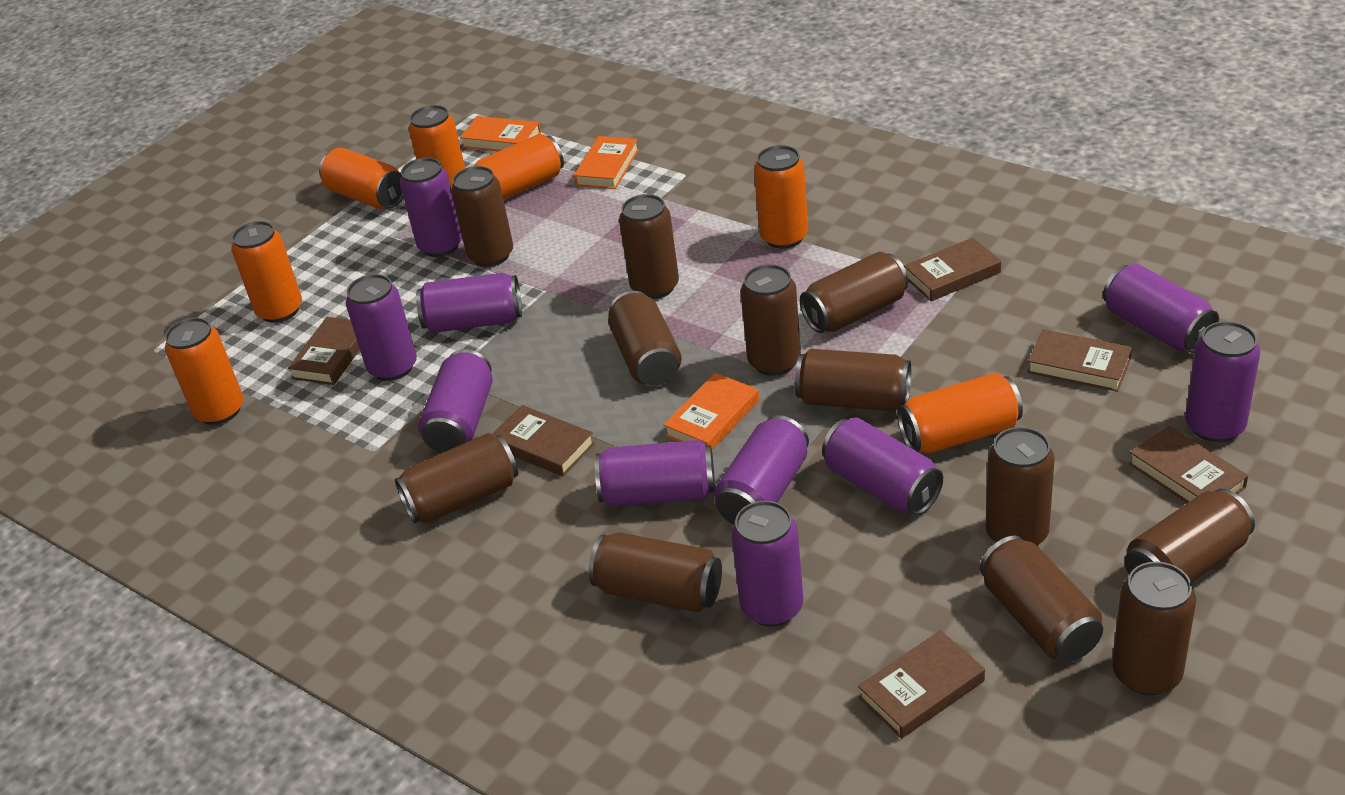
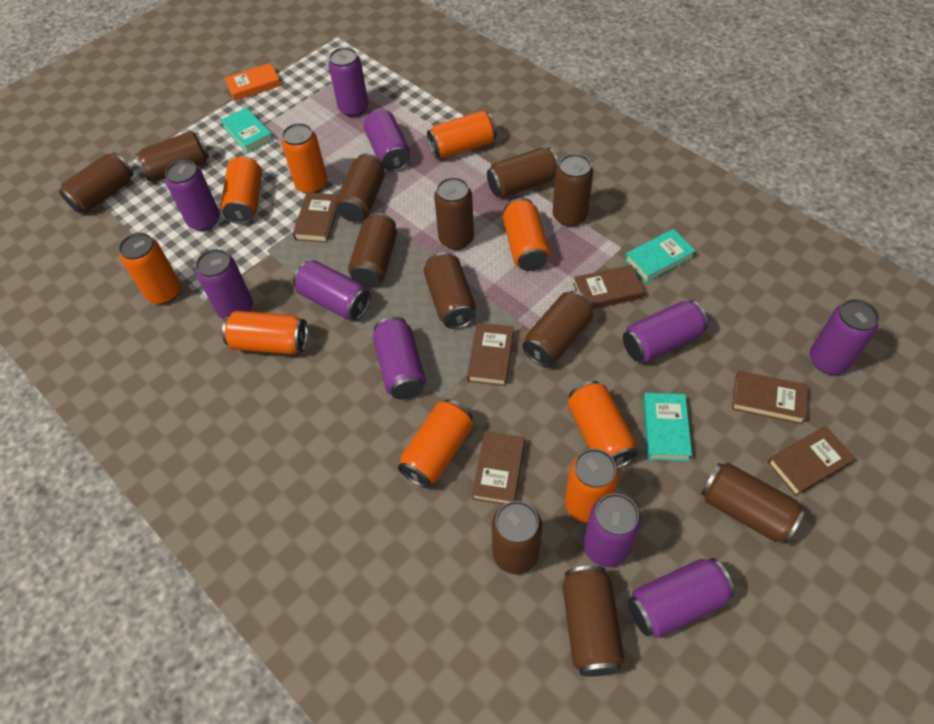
orange book: 3 -> 1
orange can: 7 -> 9
turquoise book: 0 -> 3

